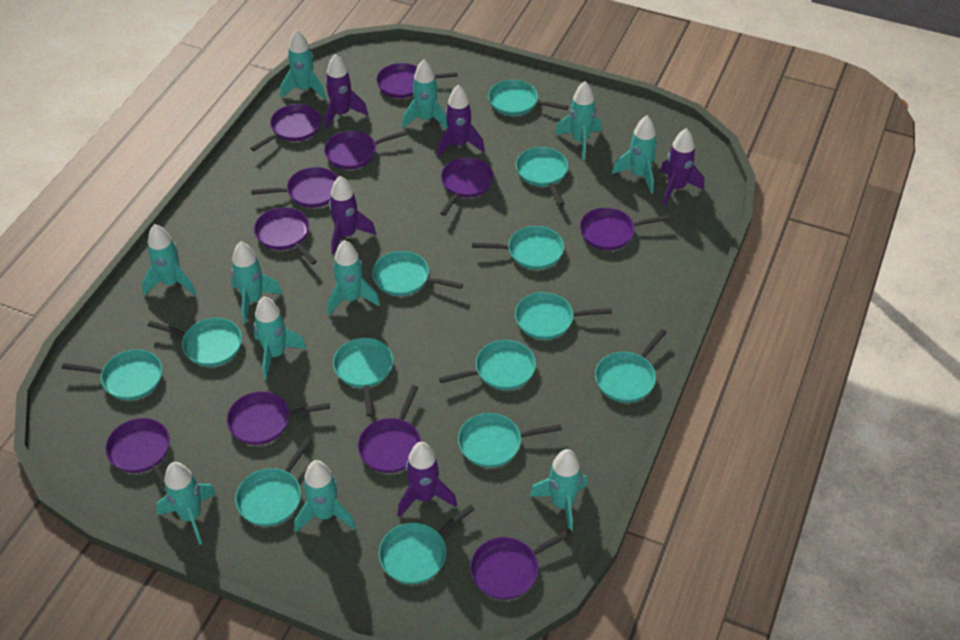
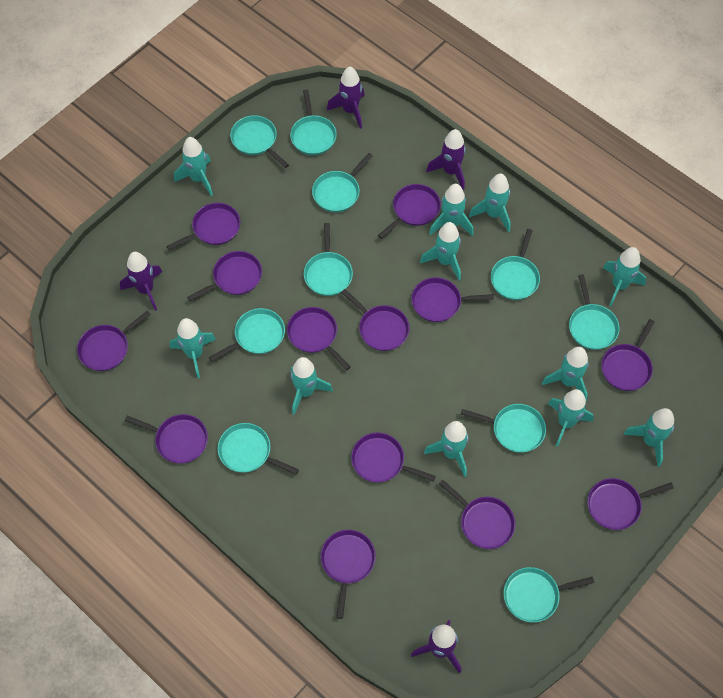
purple pan: 11 -> 13
purple rocket: 5 -> 4
turquoise pan: 13 -> 10

